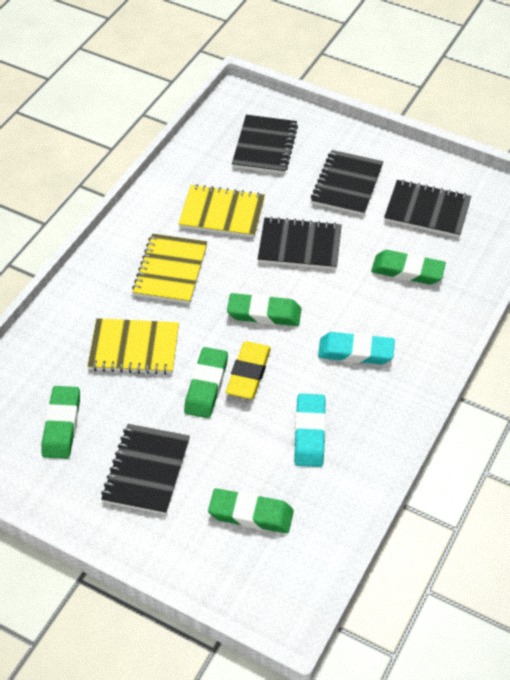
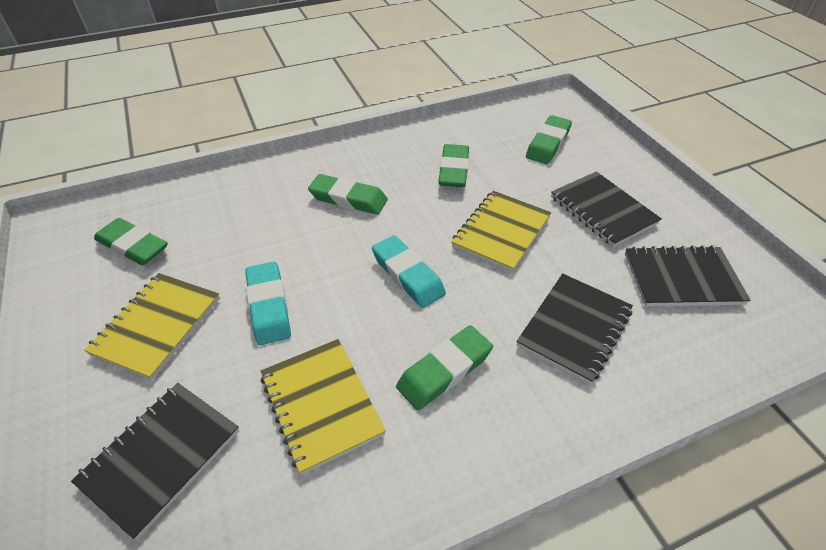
black notebook: 5 -> 4
yellow eraser: 1 -> 0

